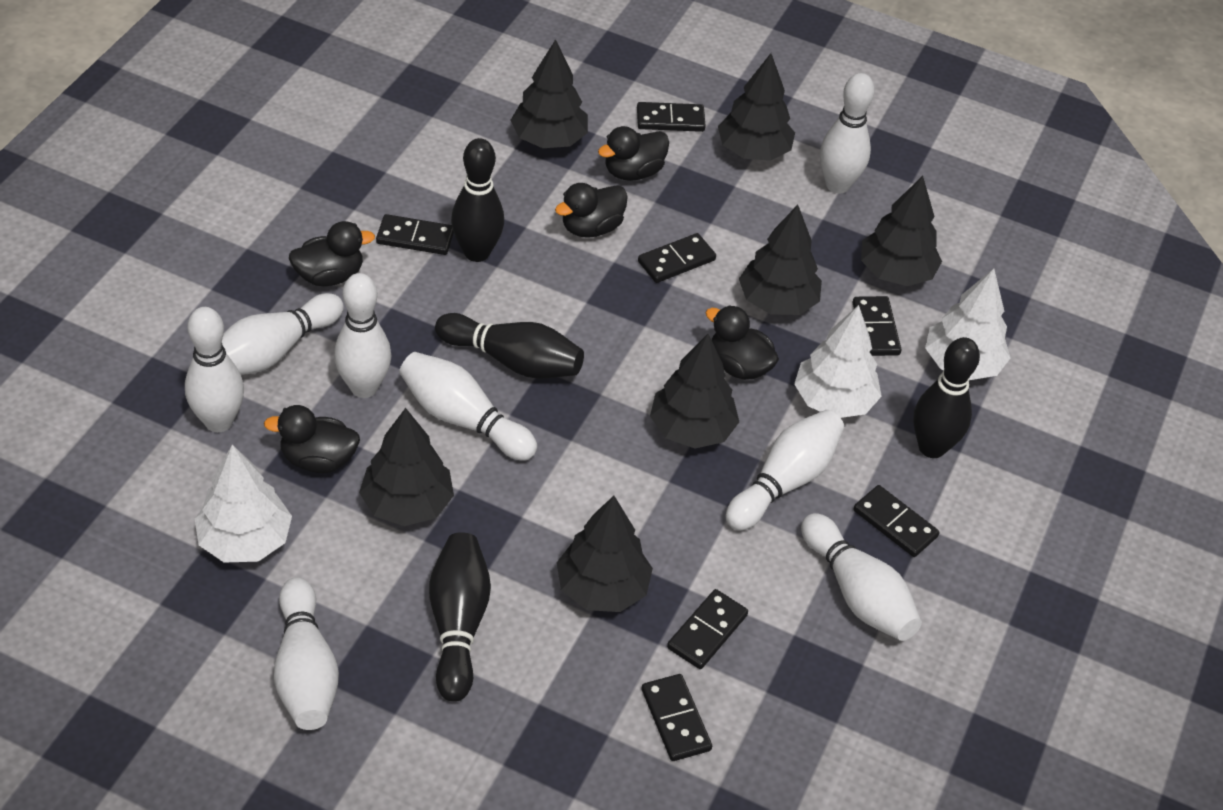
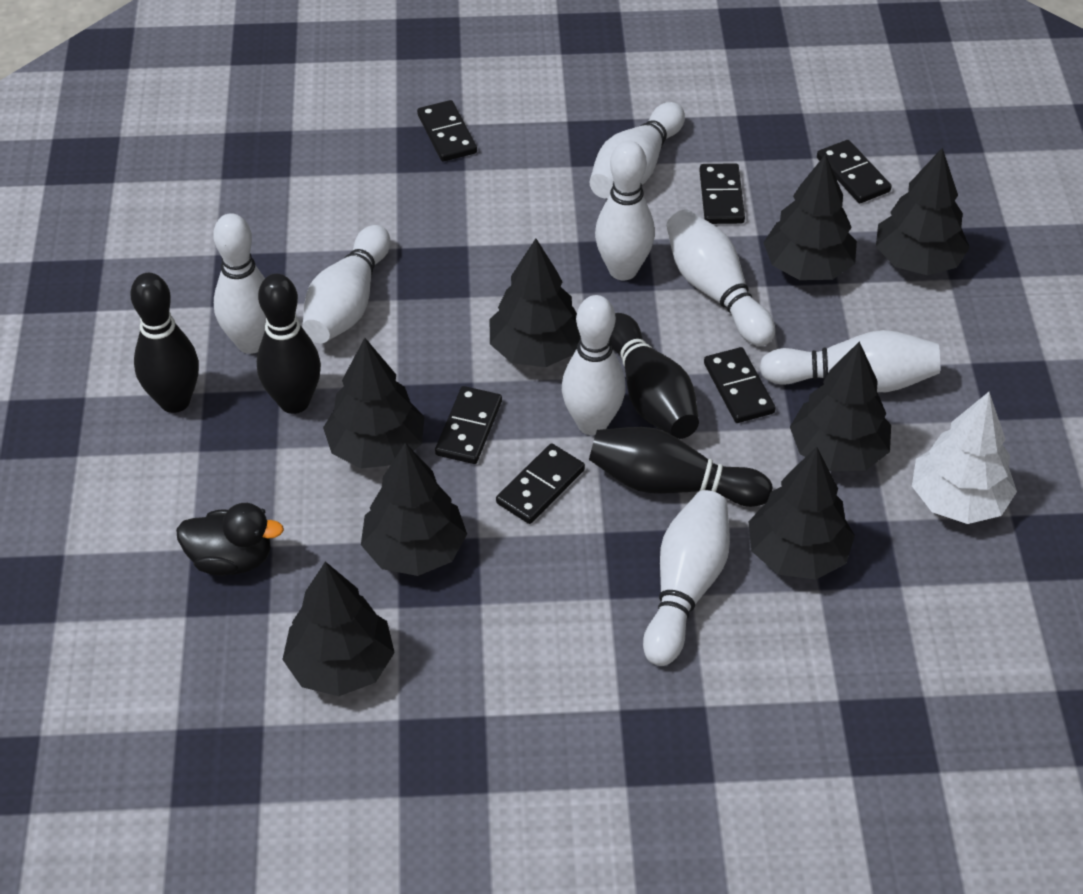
black domino: 7 -> 6
black duck: 5 -> 1
black tree: 7 -> 8
white tree: 3 -> 1

